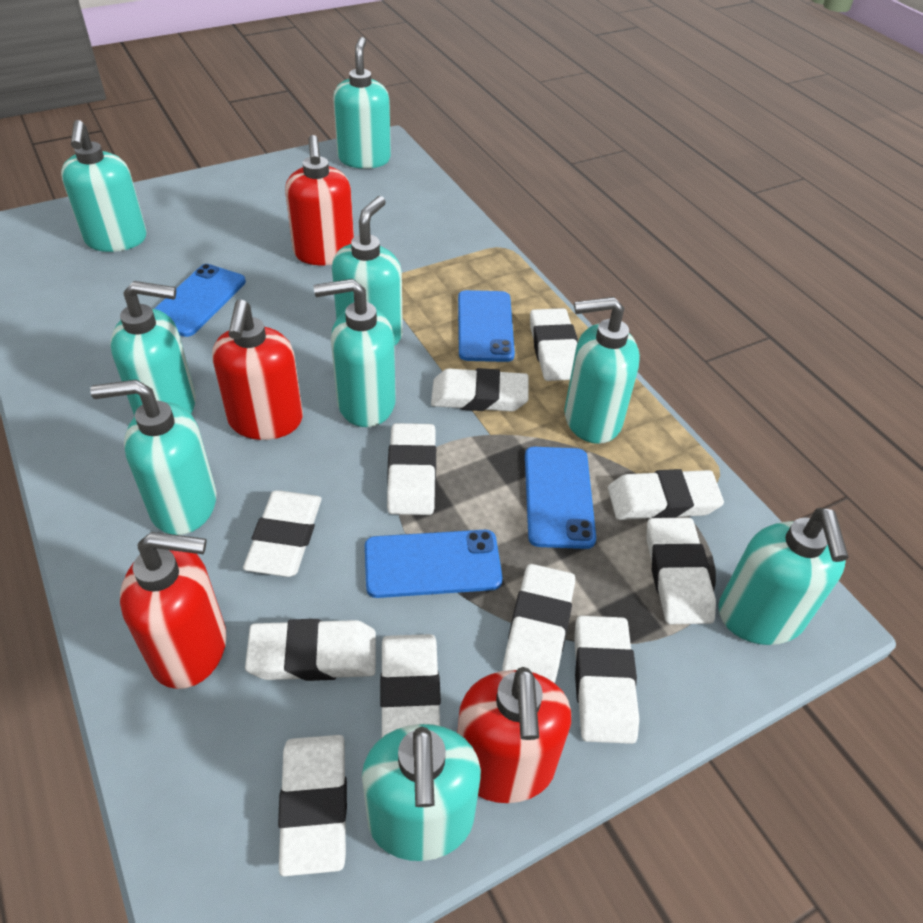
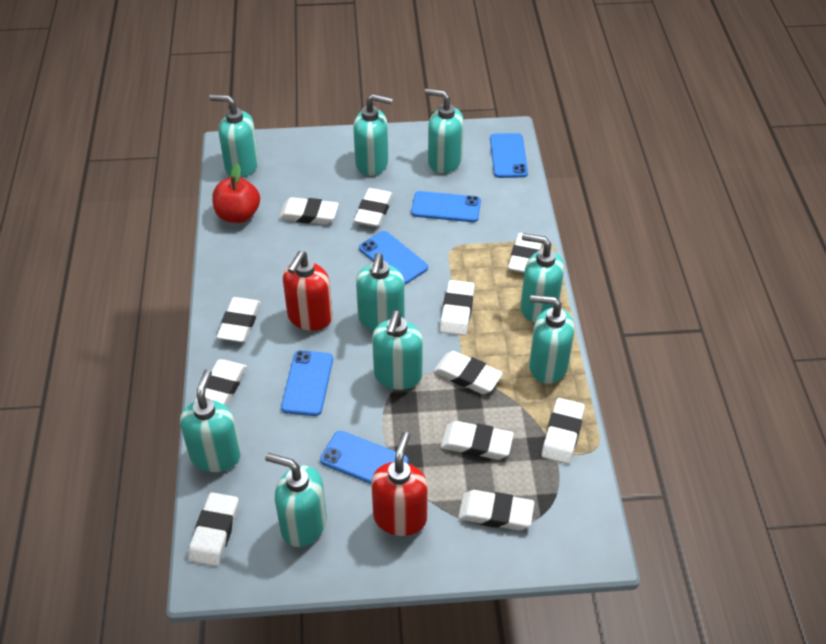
blue phone: 4 -> 5
red apple: 0 -> 1
red soap dispenser: 4 -> 2

